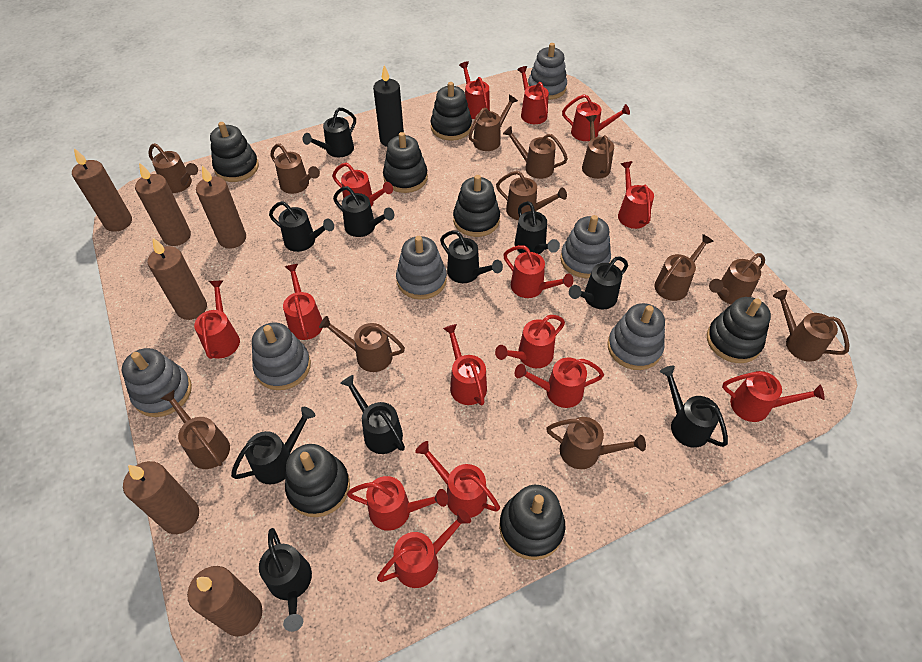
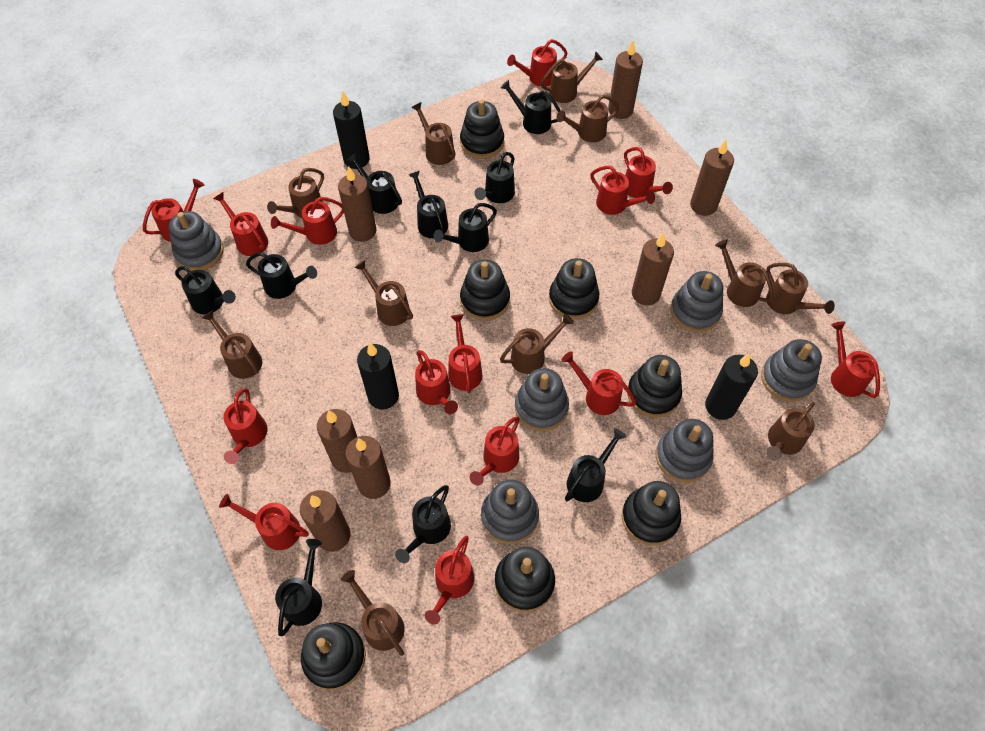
black candle: 1 -> 3
brown candle: 6 -> 7
brown watering can: 12 -> 11
red watering can: 15 -> 14

